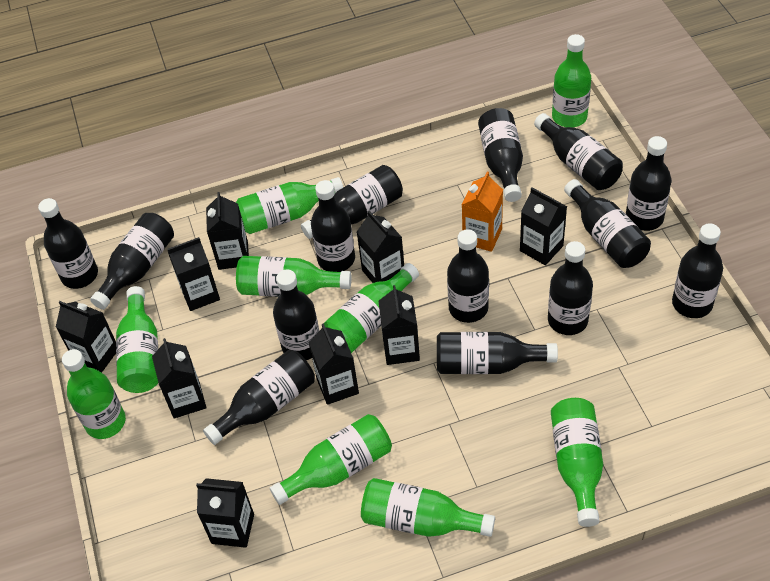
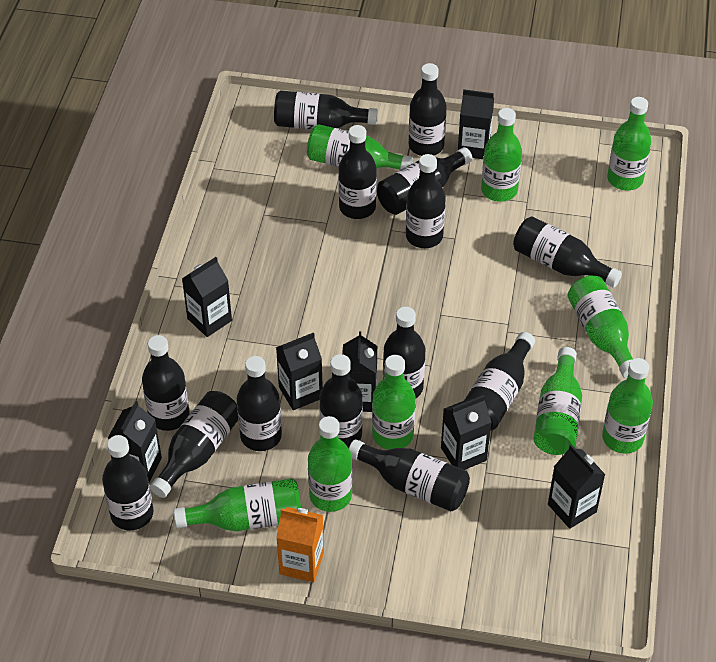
black carton: 9 -> 7

